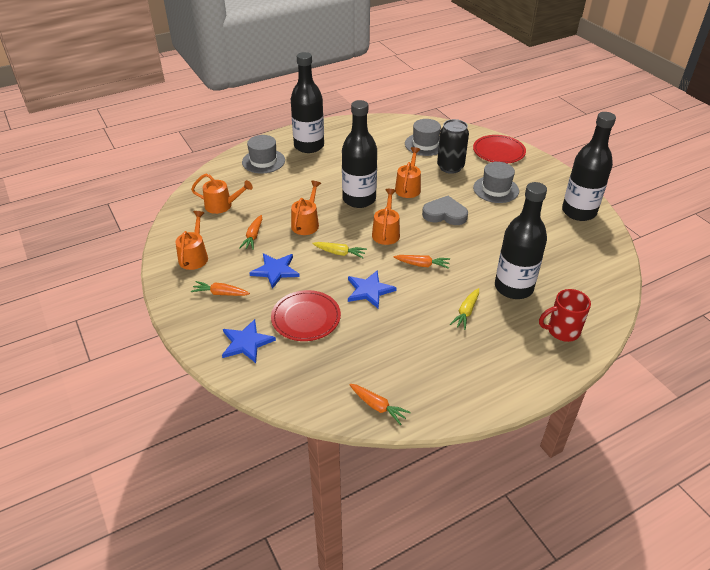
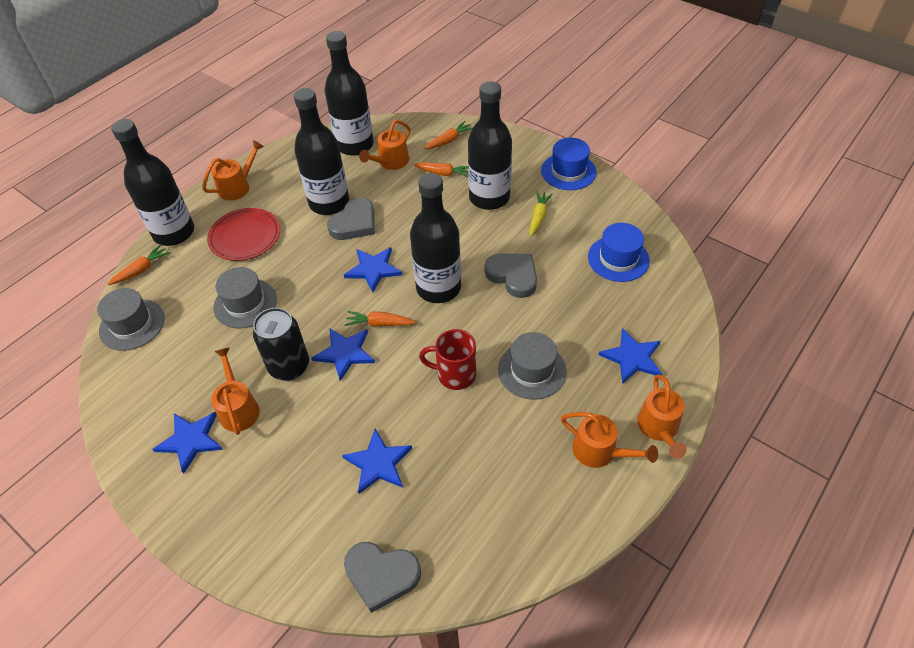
black bottle: 4 -> 5
blue hat: 0 -> 2
blue star: 3 -> 5
grey heart: 1 -> 3
red plate: 2 -> 1
yellow carrot: 2 -> 1

